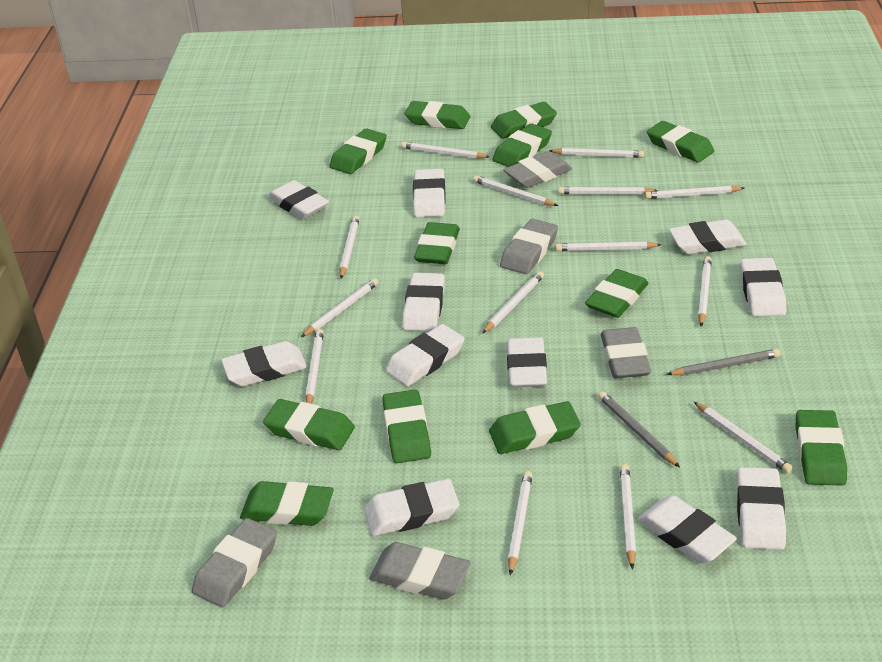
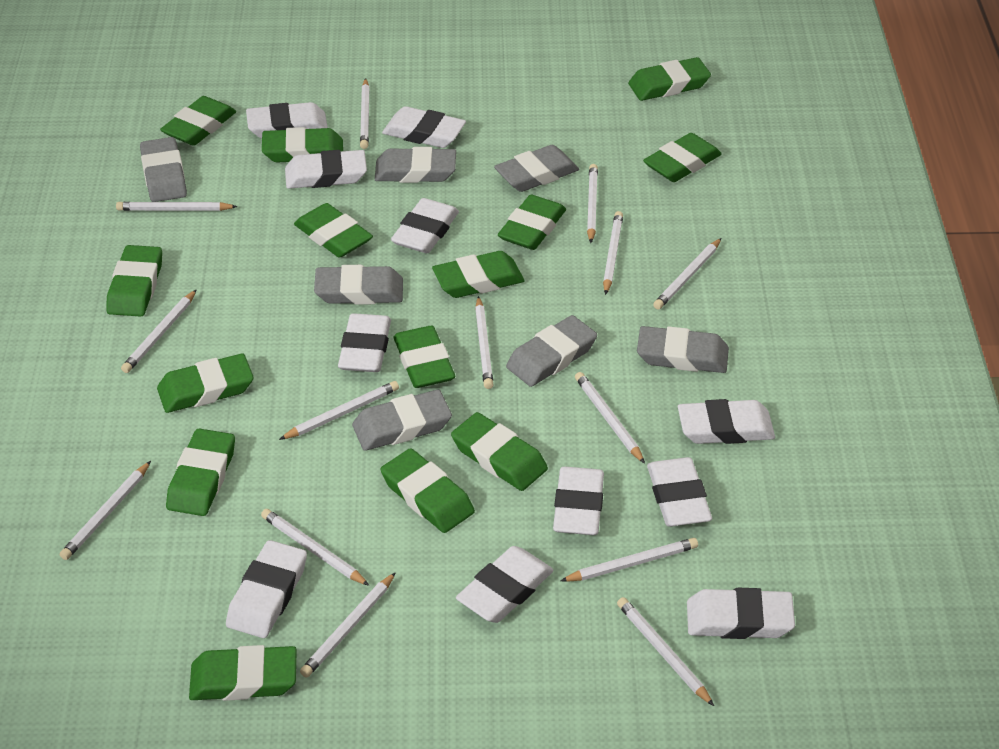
green eraser: 12 -> 14
grey eraser: 5 -> 7
grey pencil: 2 -> 0

